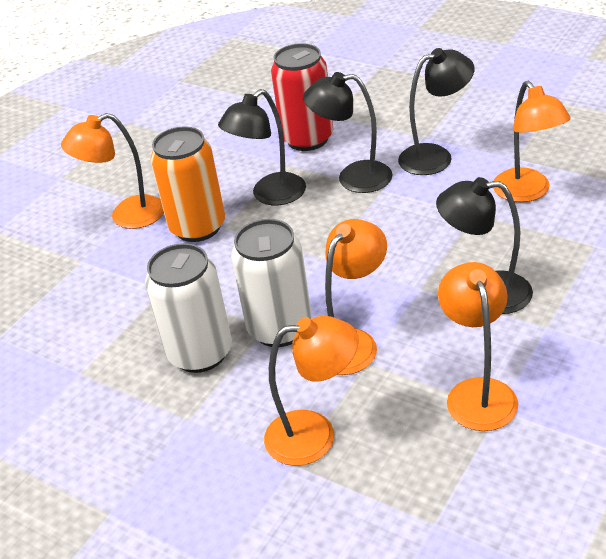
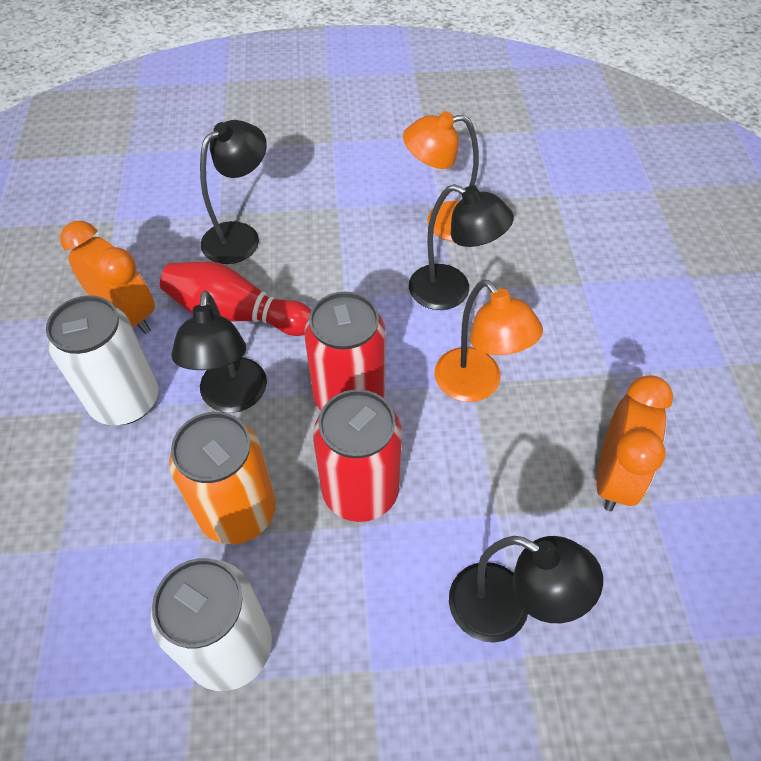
orange clock: 0 -> 2
orange lamp: 5 -> 2
red bowling pin: 0 -> 1
red can: 1 -> 2

